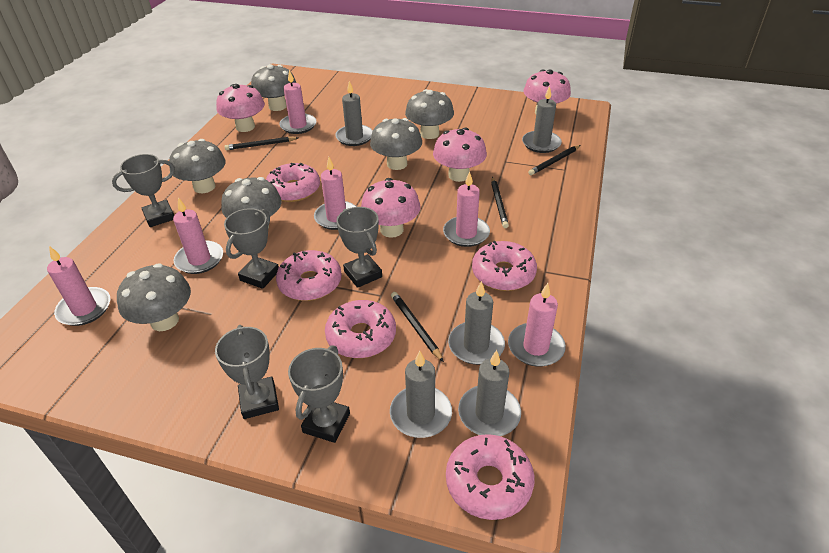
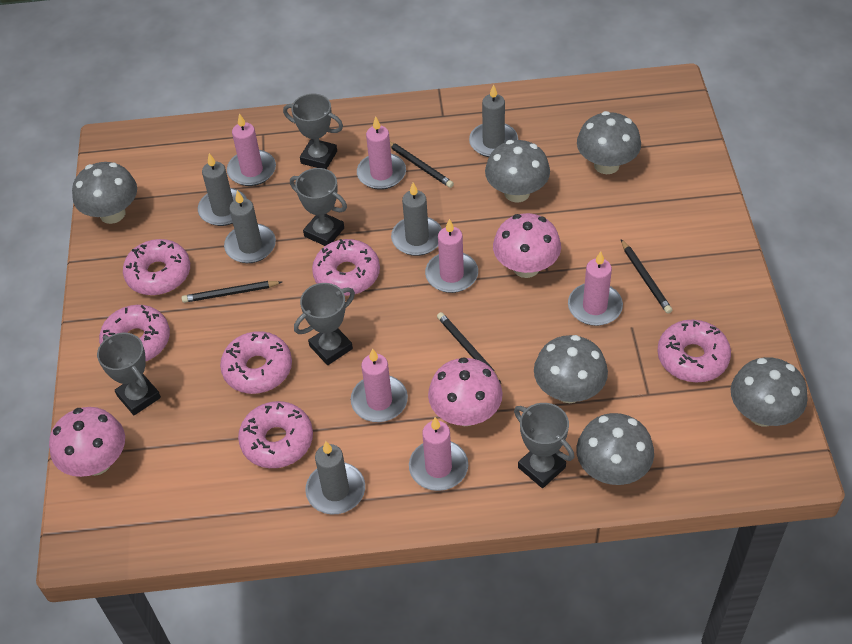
pink donut: 5 -> 6
pink mushroom: 4 -> 3

